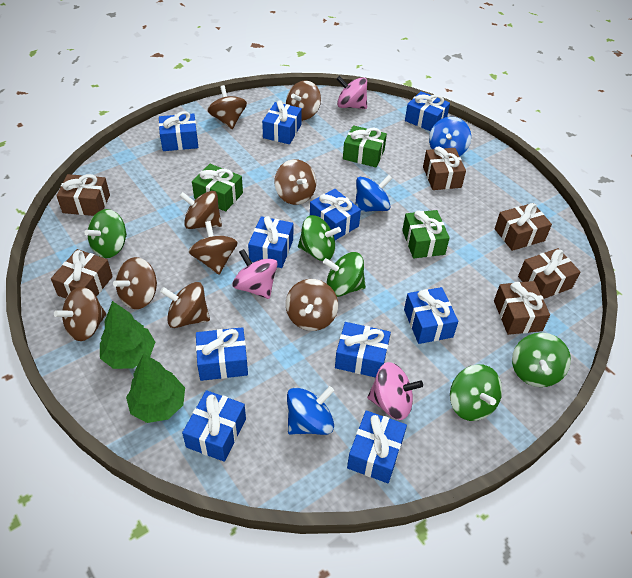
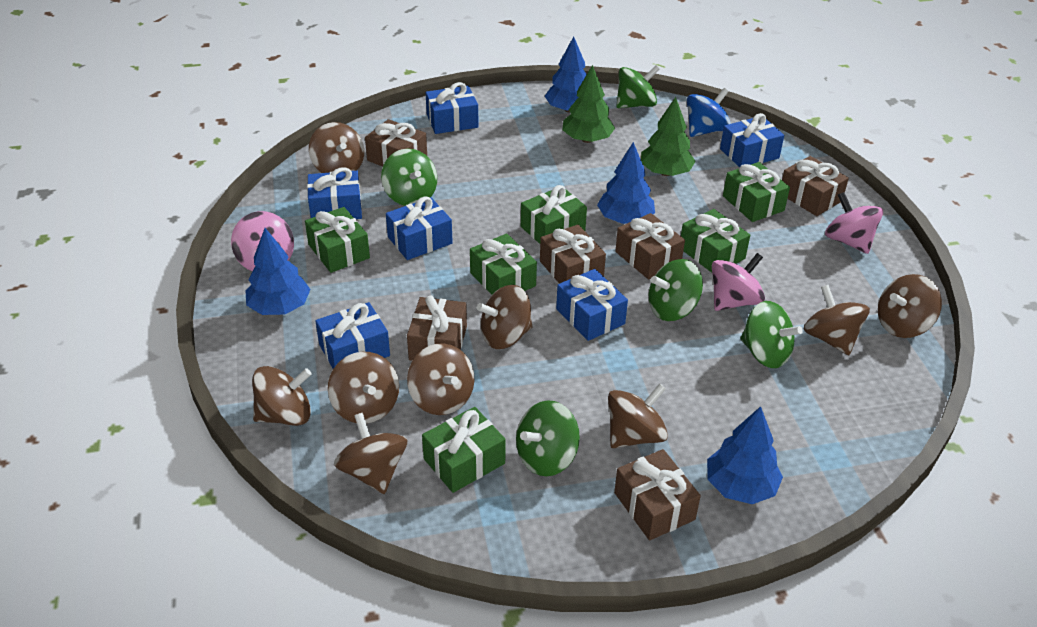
blue gift: 10 -> 6
blue spinning top: 3 -> 1
blue tree: 0 -> 4
green gift: 3 -> 6

